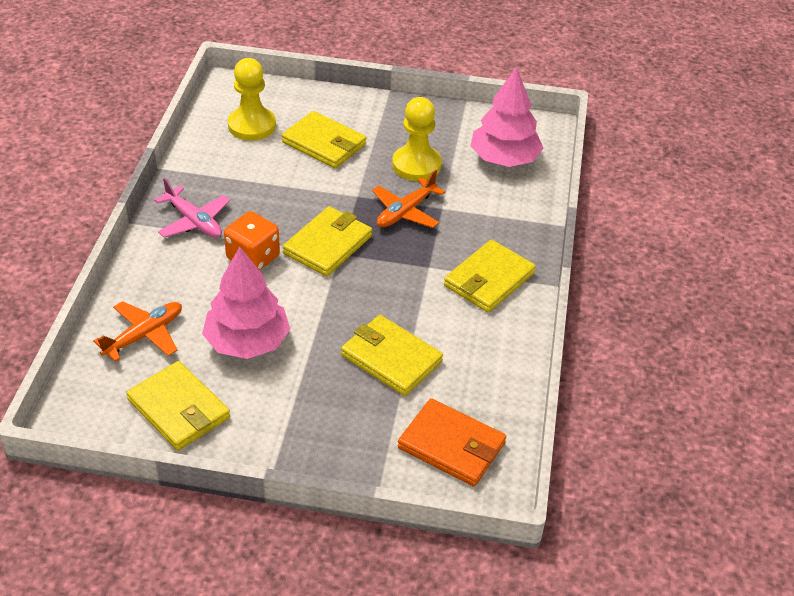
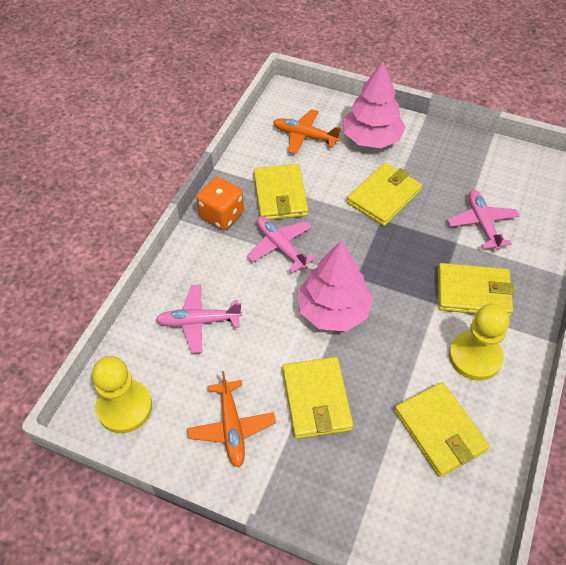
orange wallet: 1 -> 0
pink plane: 1 -> 3

